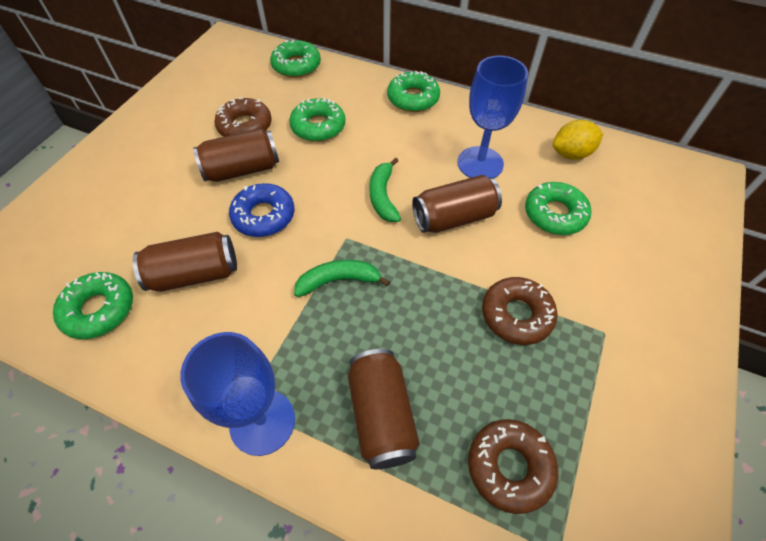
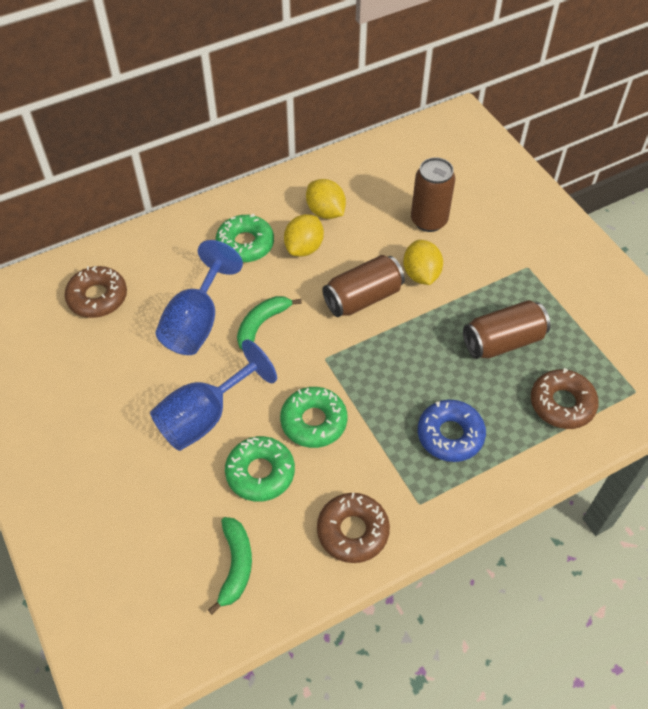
brown can: 4 -> 3
green donut: 5 -> 3
yellow lemon: 1 -> 3

